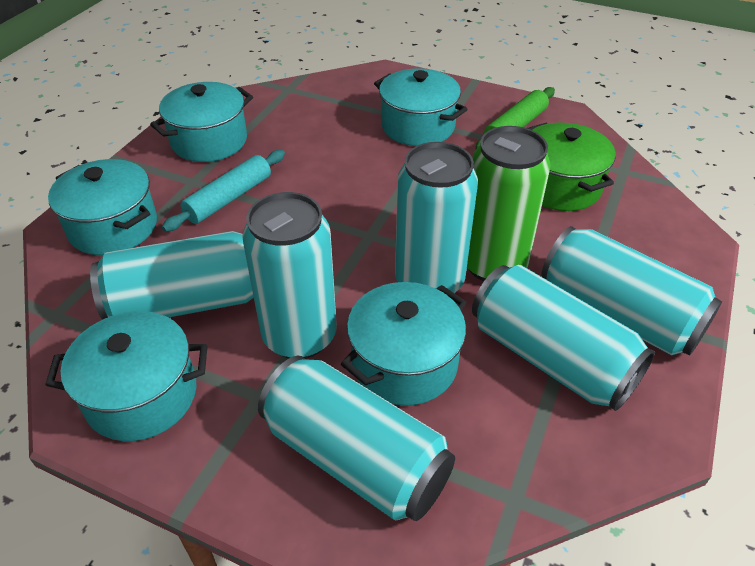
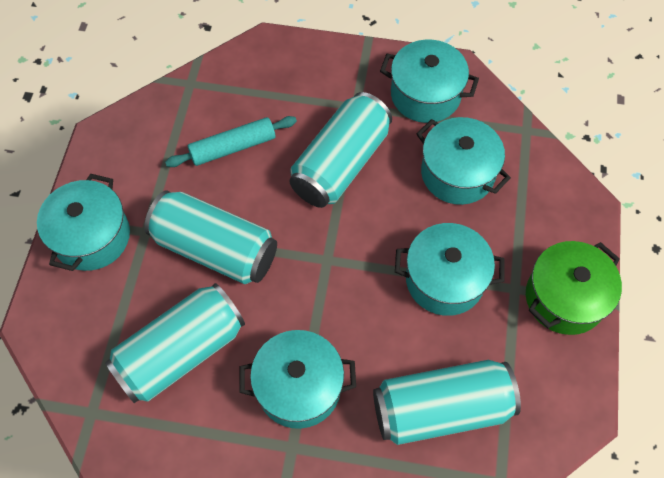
green can: 1 -> 0
green rolling pin: 1 -> 0
turquoise can: 6 -> 4

